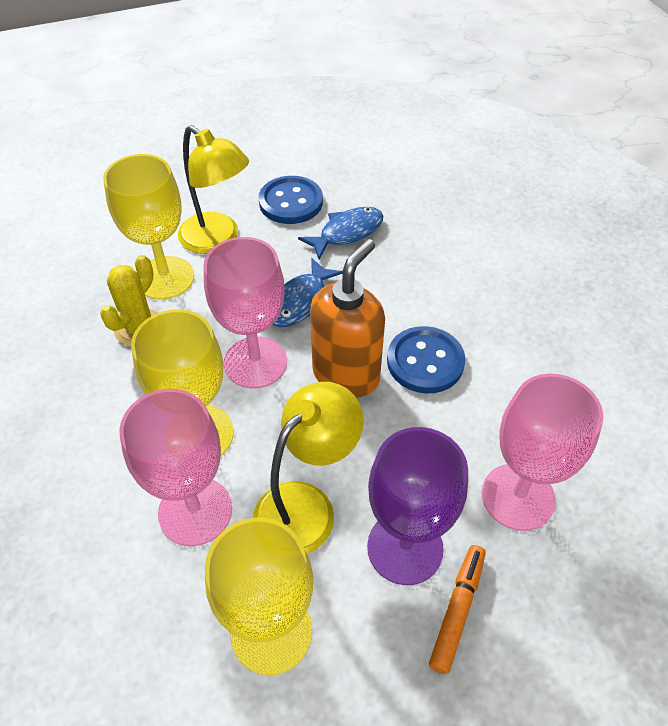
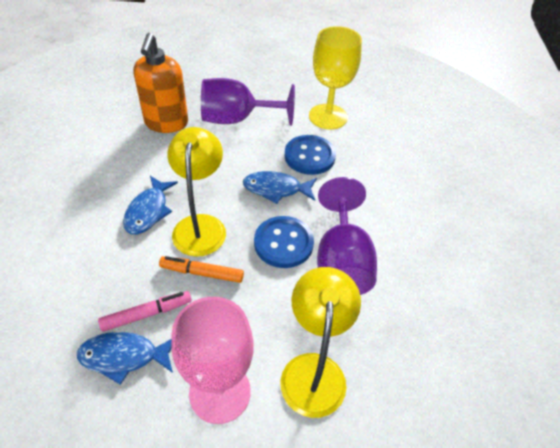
blue fish: 2 -> 3
pink goblet: 3 -> 1
pink marker: 0 -> 1
purple goblet: 1 -> 2
yellow cactus: 1 -> 0
yellow goblet: 3 -> 1

